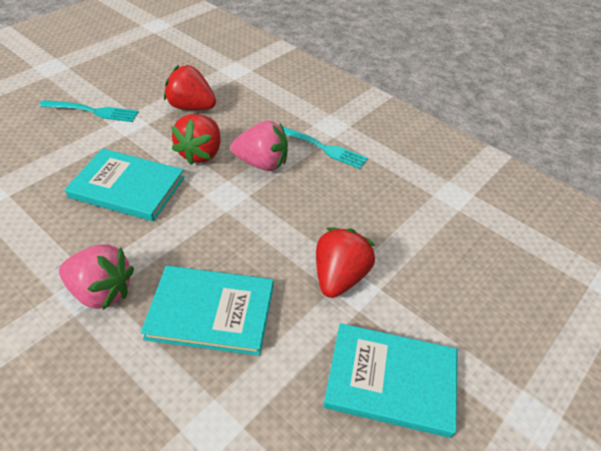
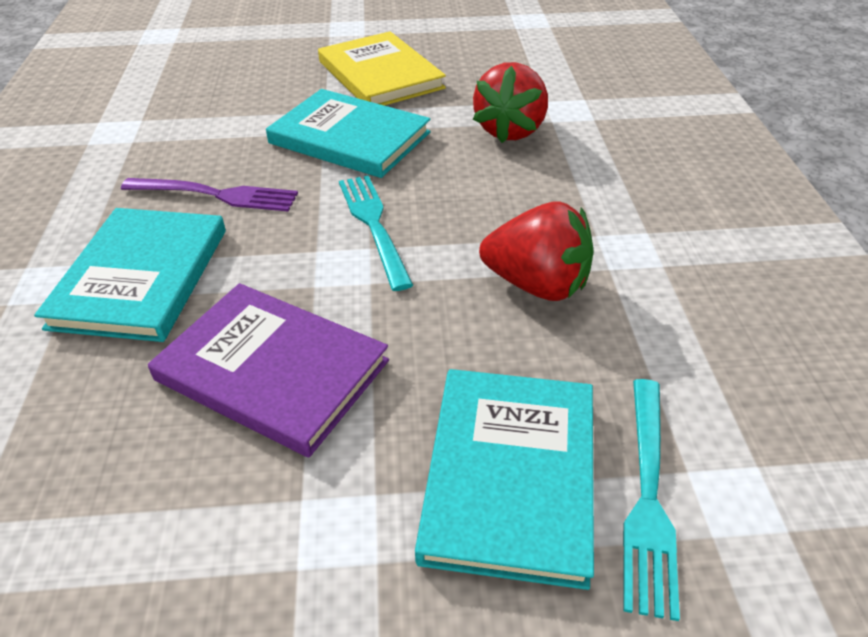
pink strawberry: 2 -> 0
purple book: 0 -> 1
purple fork: 0 -> 1
red strawberry: 3 -> 2
yellow book: 0 -> 1

